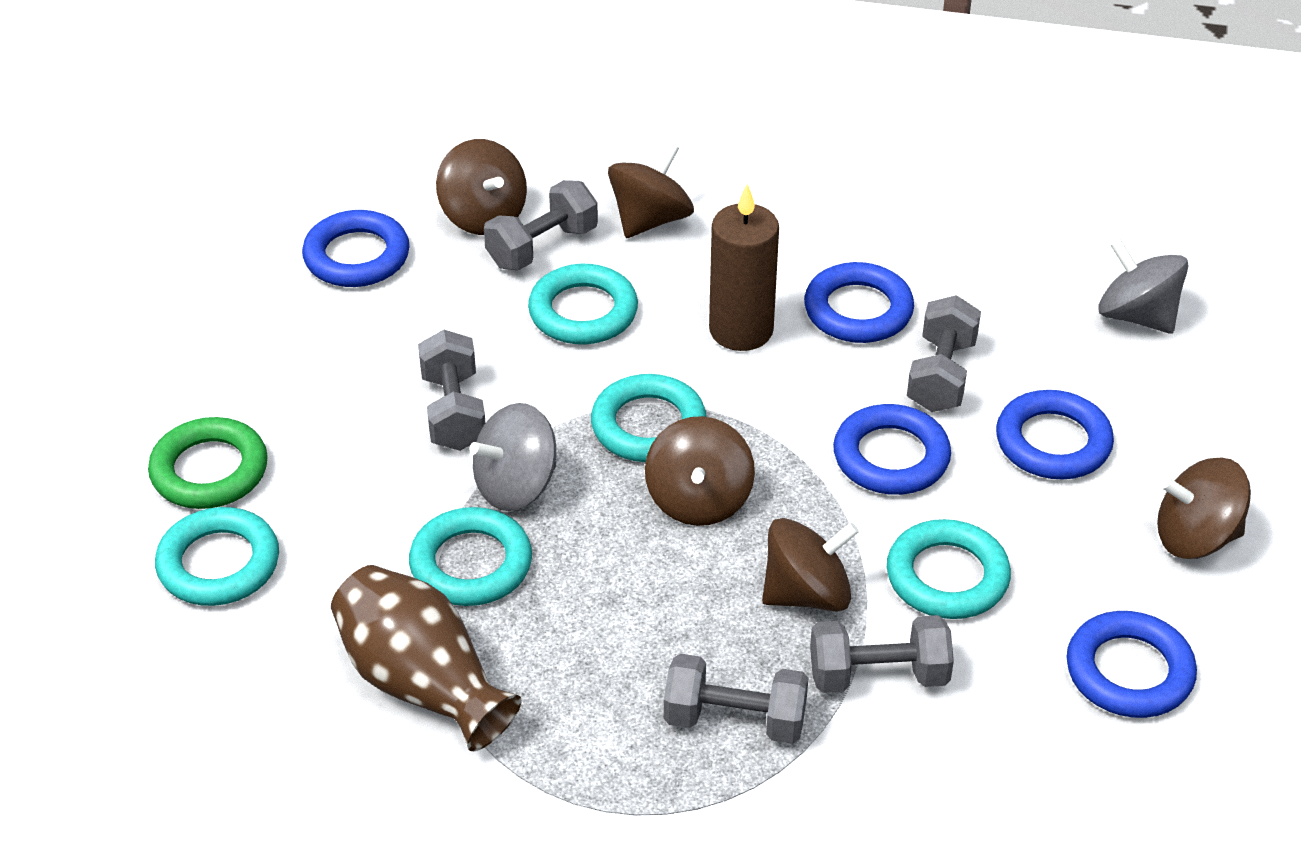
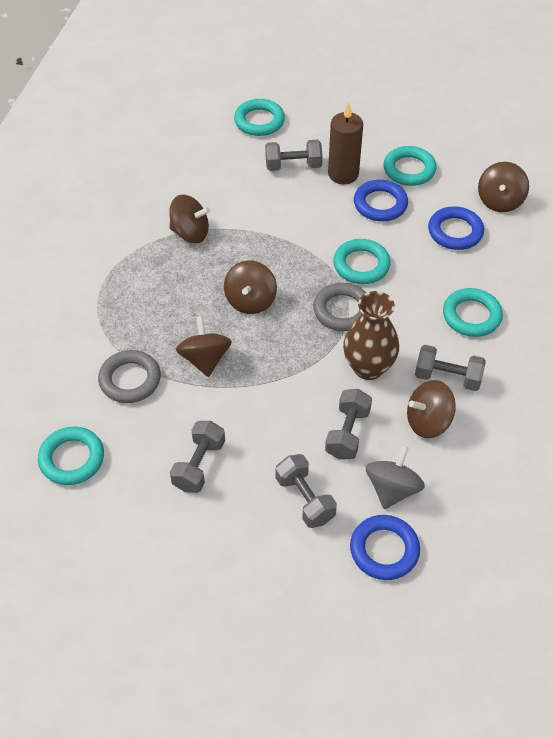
blue ring: 5 -> 3
green ring: 1 -> 0
grey ring: 0 -> 2
grey spinning top: 2 -> 1

